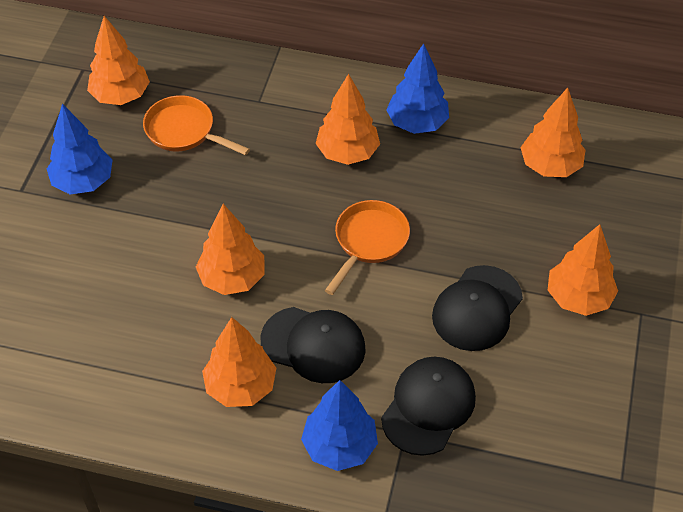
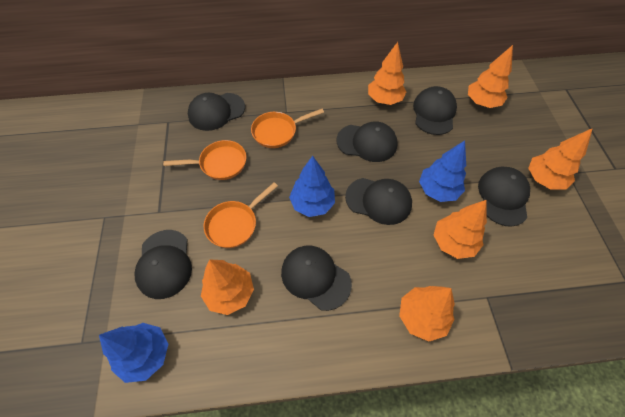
black cap: 3 -> 7
orange pan: 2 -> 3

